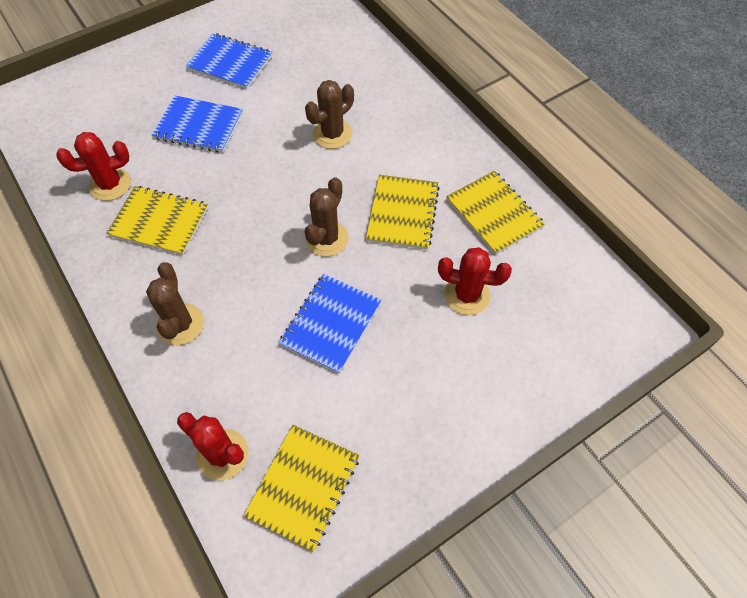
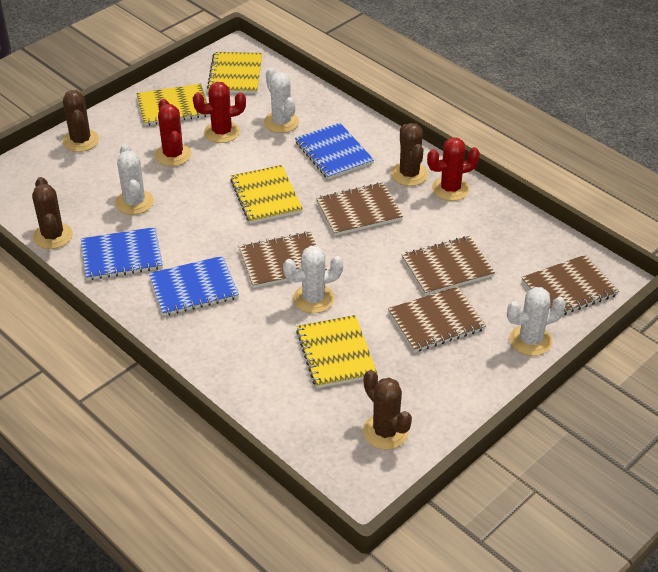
brown cactus: 3 -> 4
brown notebook: 0 -> 5
white cactus: 0 -> 4

